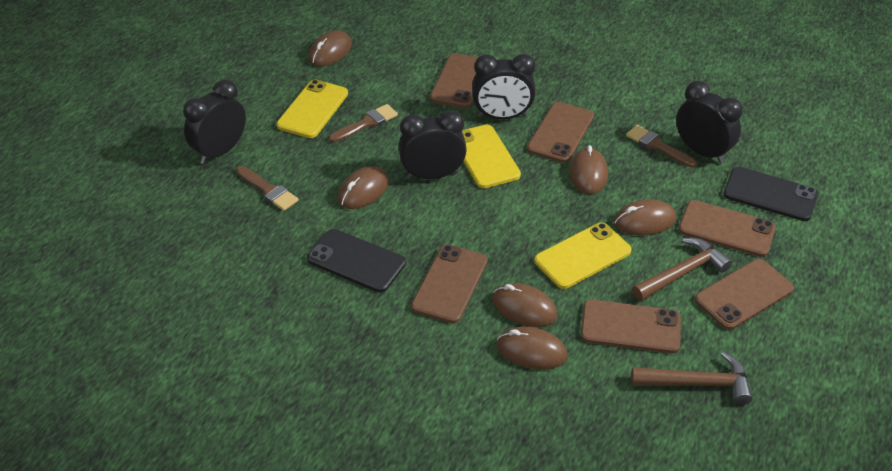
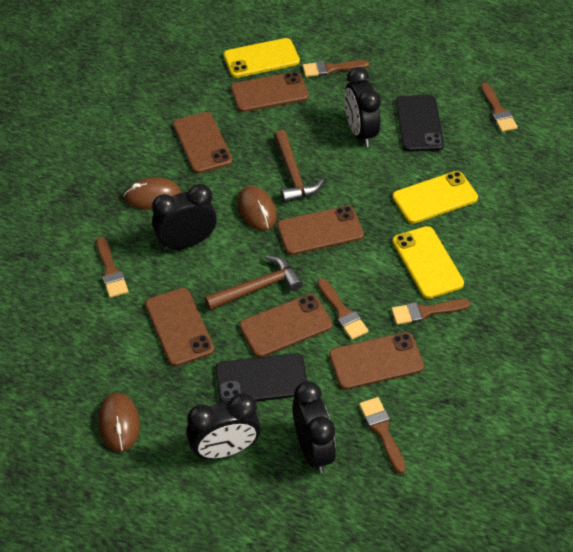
brown brush: 3 -> 6
brown mouse: 6 -> 3

